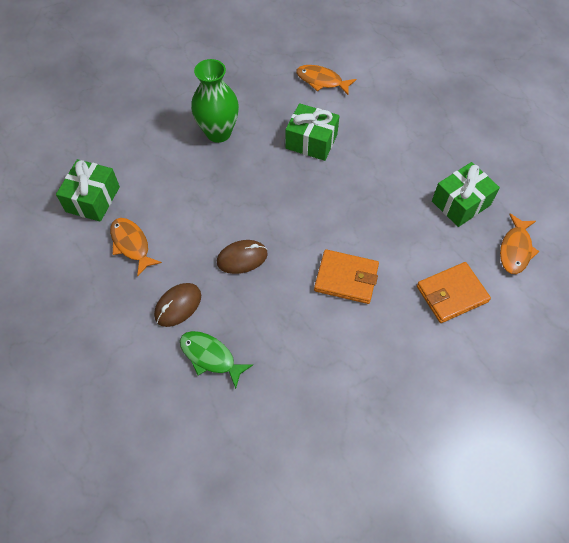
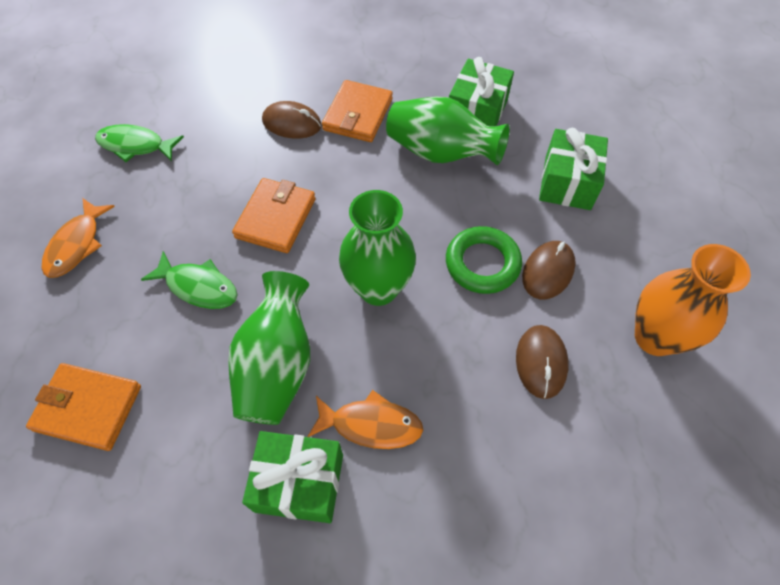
brown mouse: 2 -> 3
green fish: 1 -> 2
green ring: 0 -> 1
green vase: 1 -> 3
orange fish: 3 -> 2
orange vase: 0 -> 1
orange wallet: 2 -> 3

